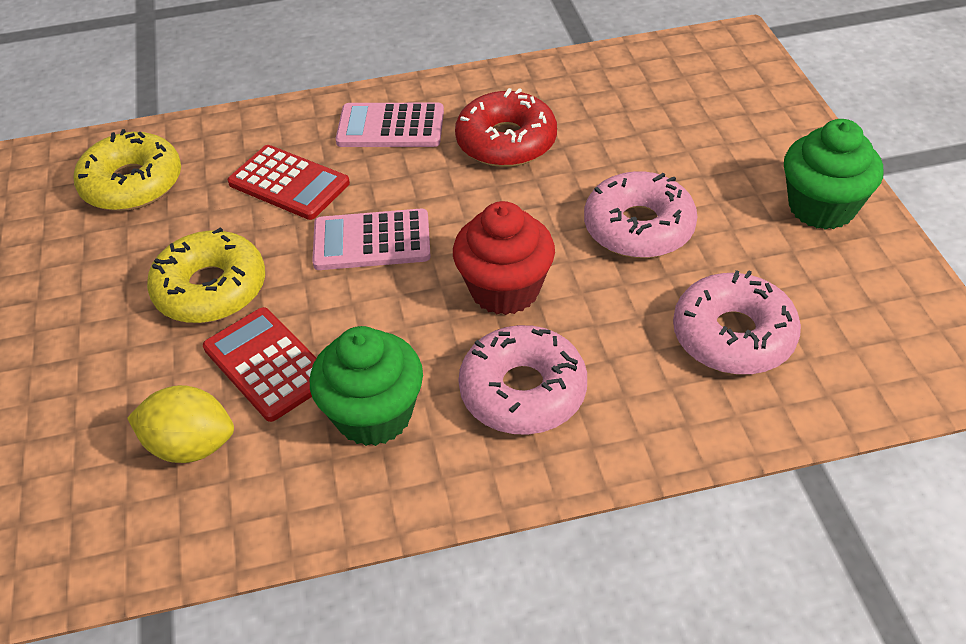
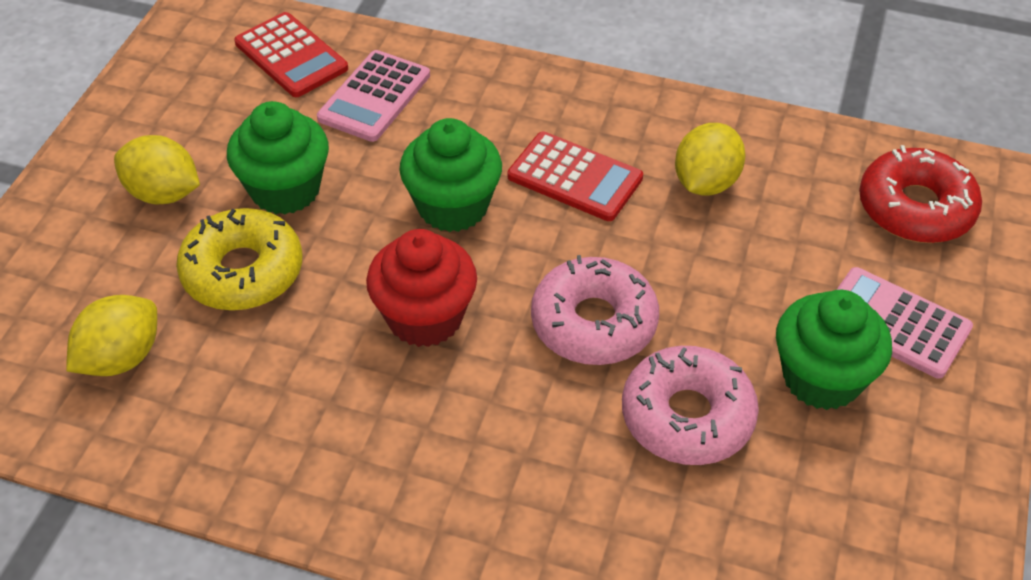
green cupcake: 2 -> 3
pink donut: 3 -> 2
yellow donut: 2 -> 1
yellow lemon: 1 -> 3

